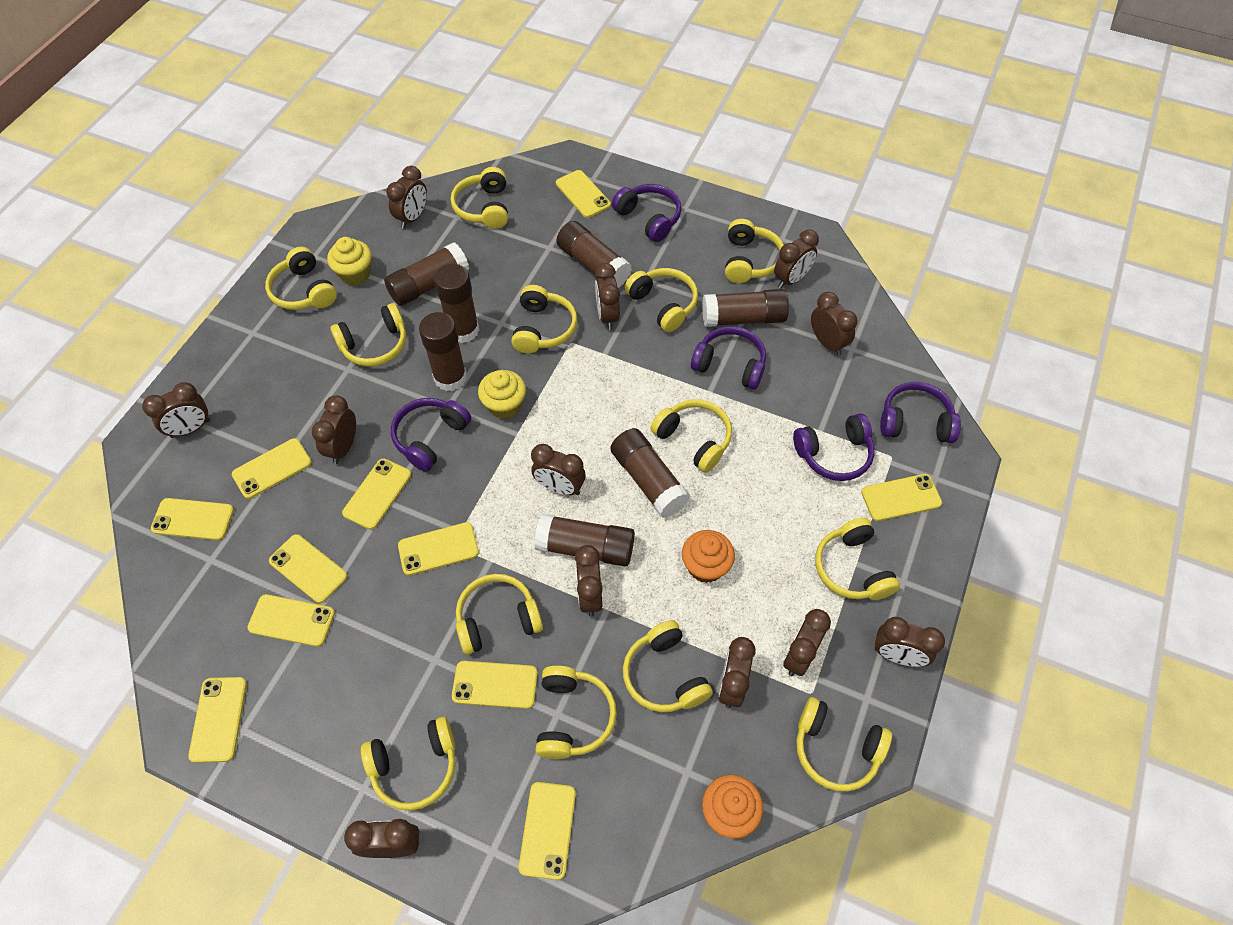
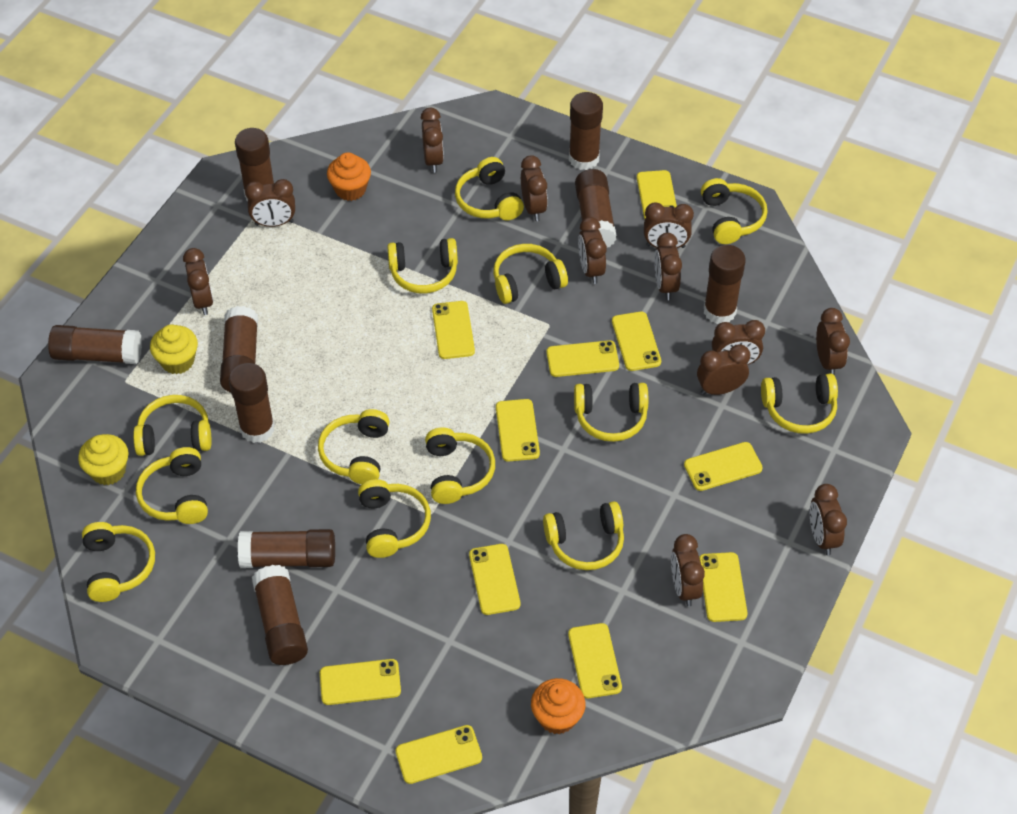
brown glue stick: 7 -> 9
purple headphones: 5 -> 0

